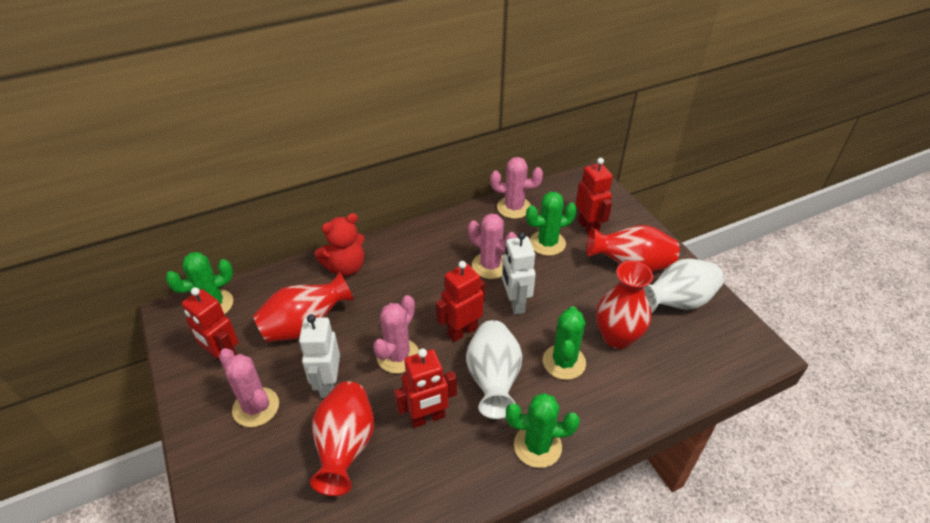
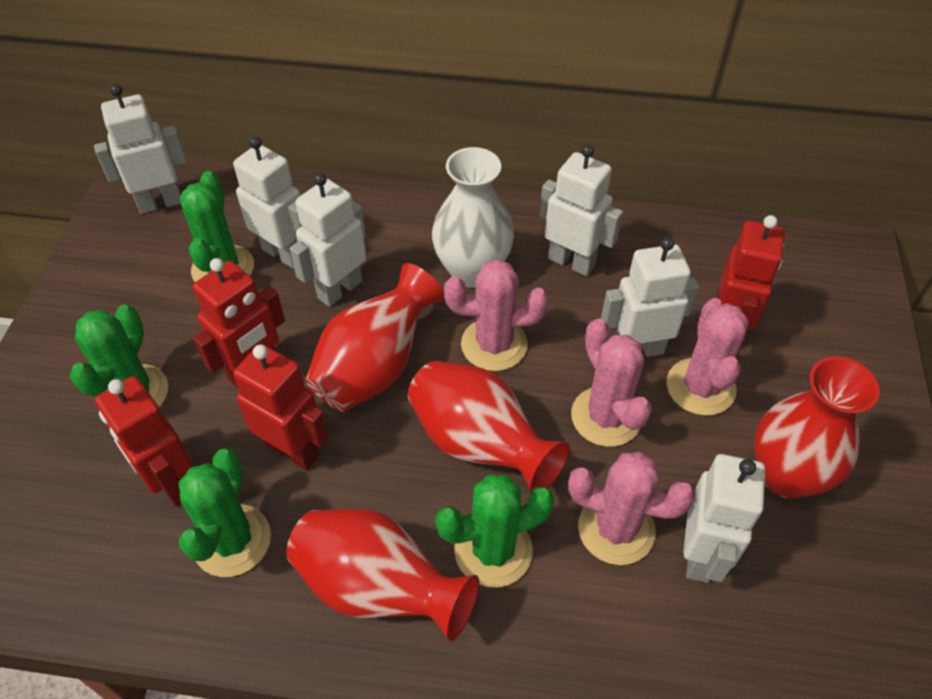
red teddy bear: 1 -> 0
white robot: 2 -> 6
white vase: 2 -> 1

